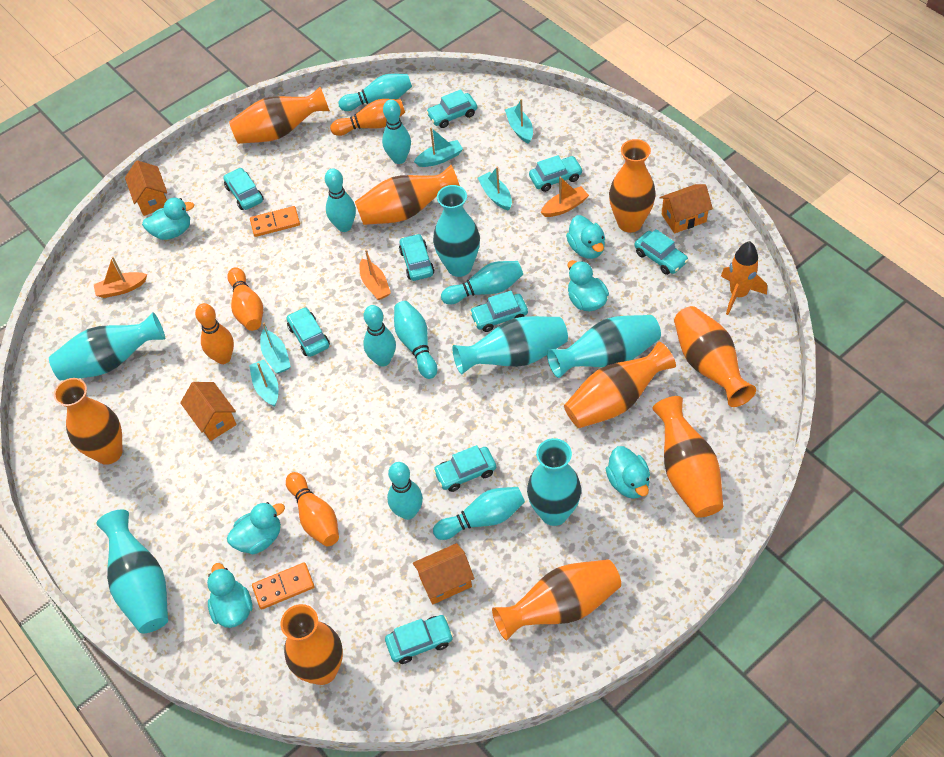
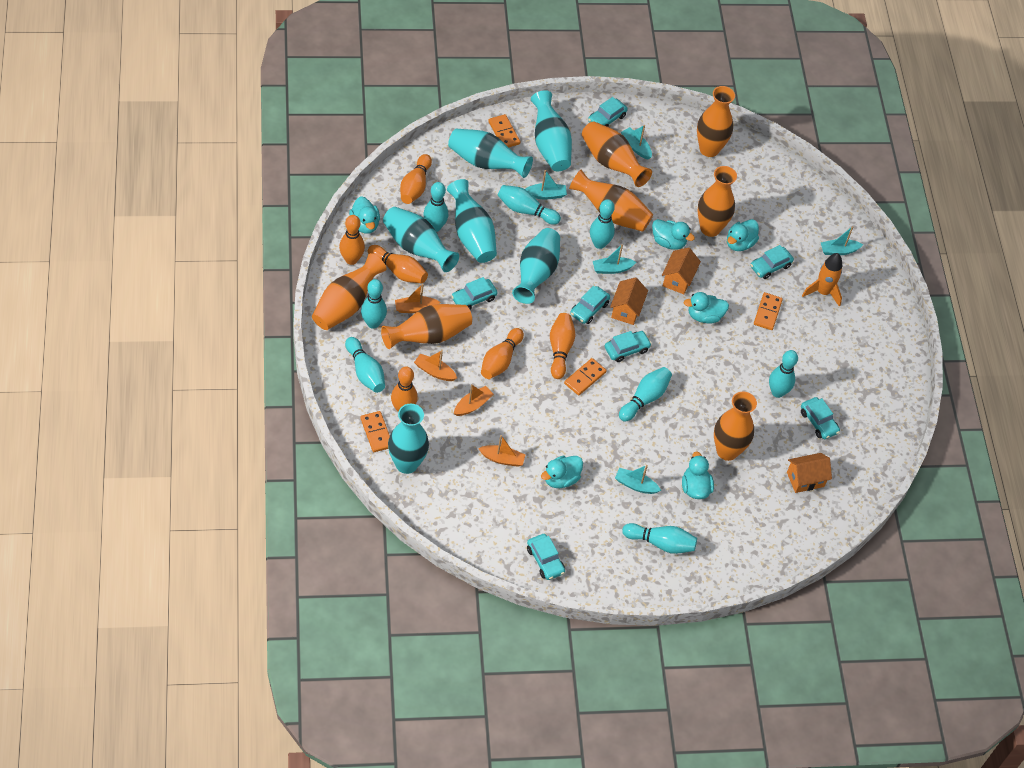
orange boat: 3 -> 4
orange bowling pin: 4 -> 6
orange domino: 2 -> 4
orange house: 4 -> 3
orange vase: 9 -> 7
turquoise car: 9 -> 7

